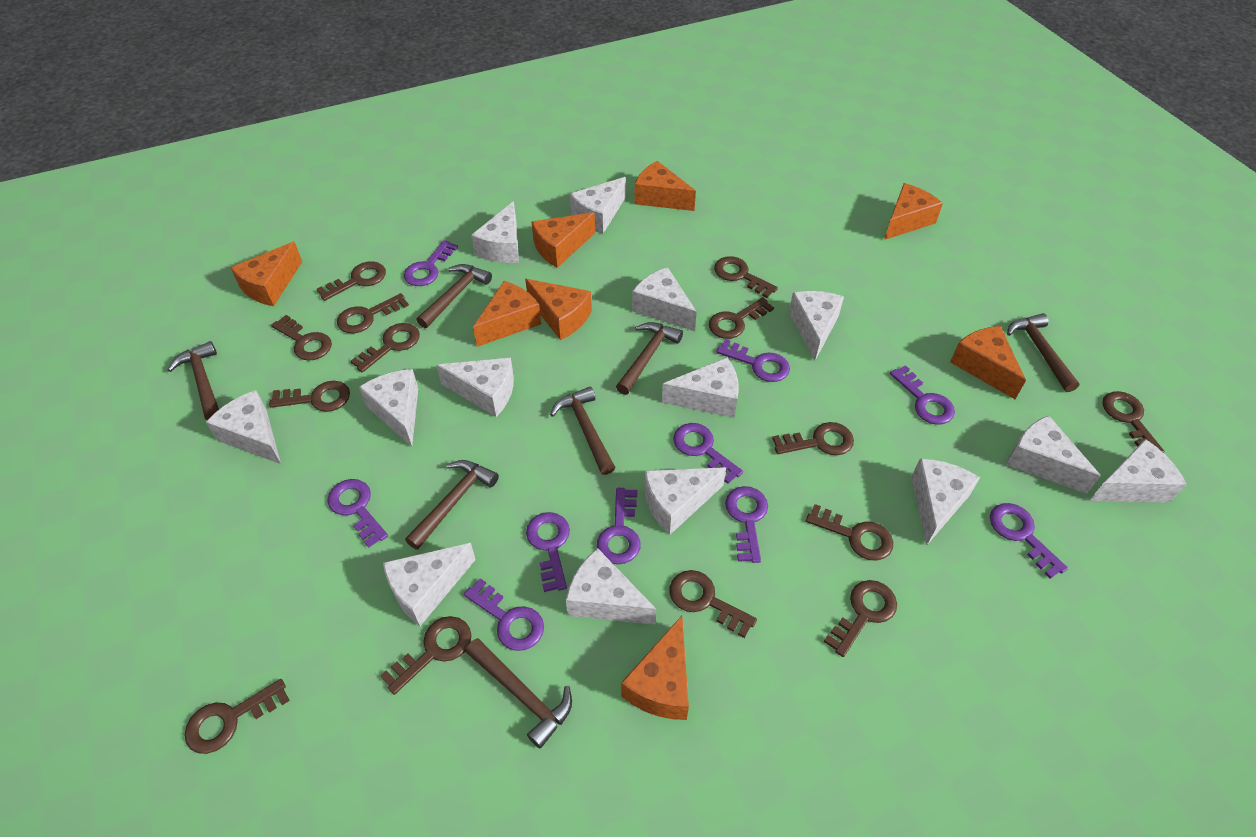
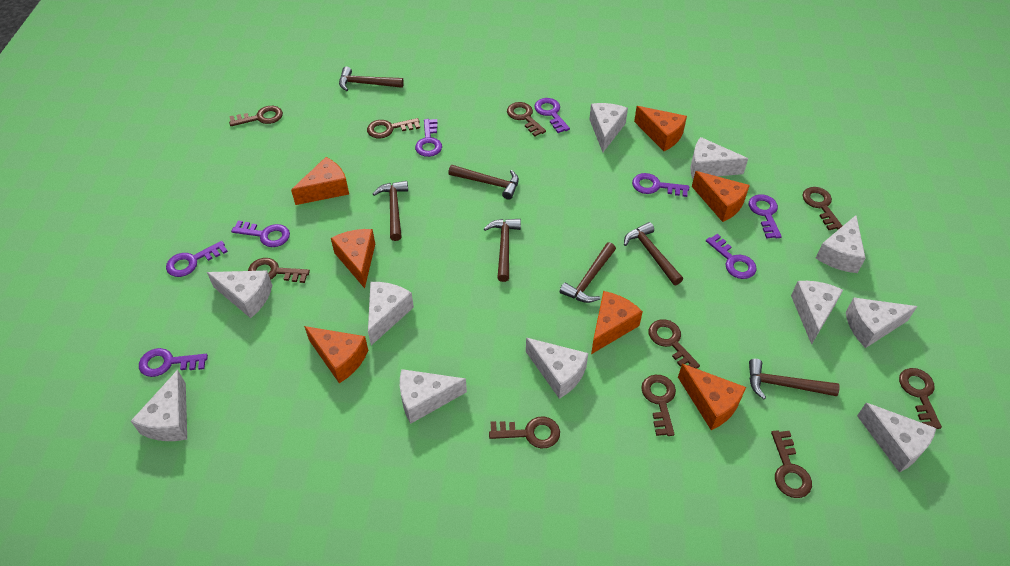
brown key: 14 -> 10
orange cheese: 8 -> 7
purple key: 10 -> 8
white cheese: 14 -> 11

